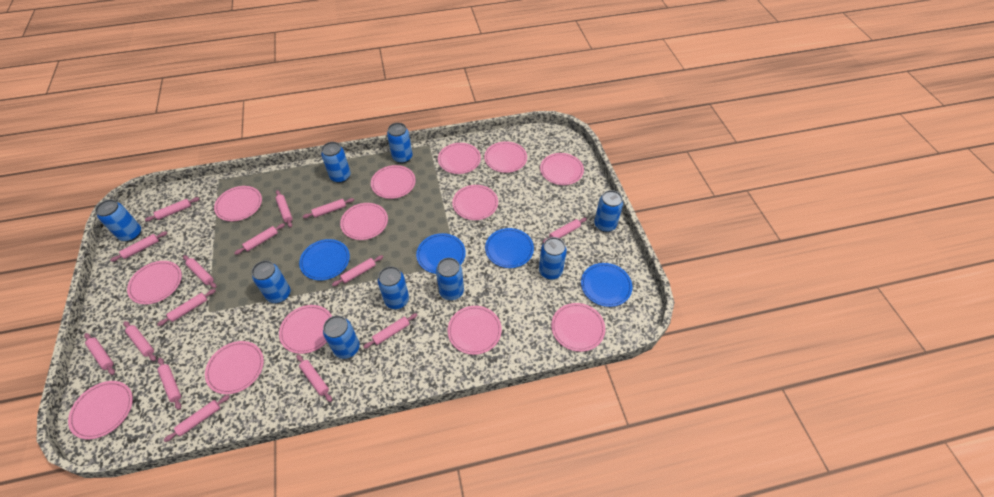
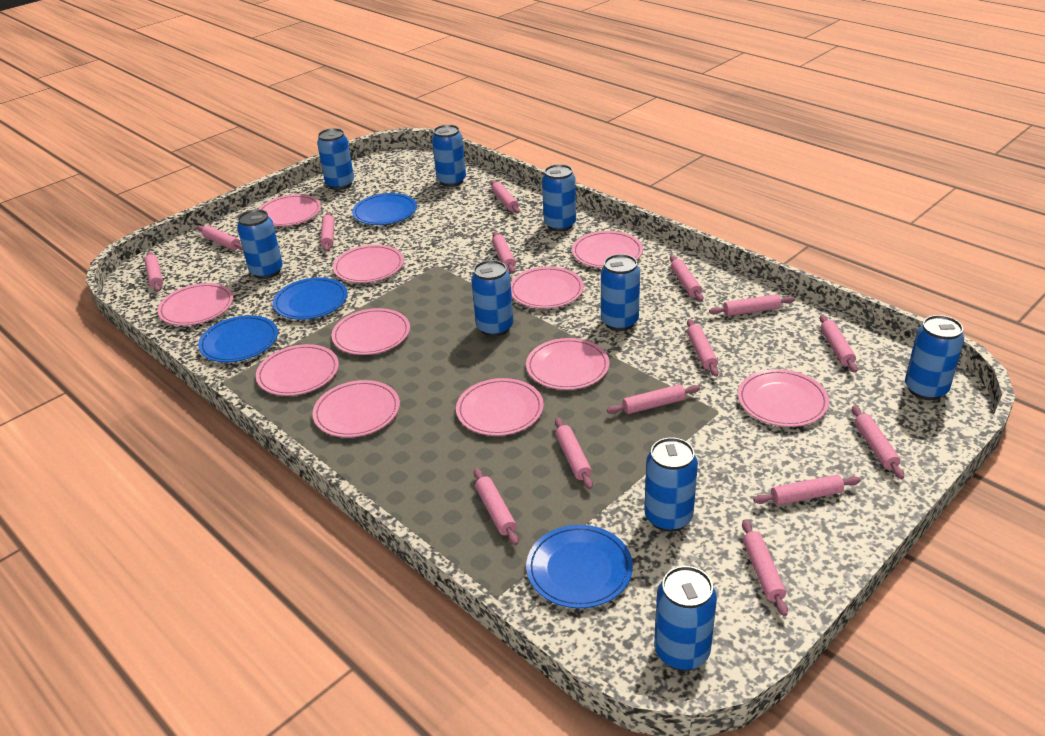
pink plate: 13 -> 11

